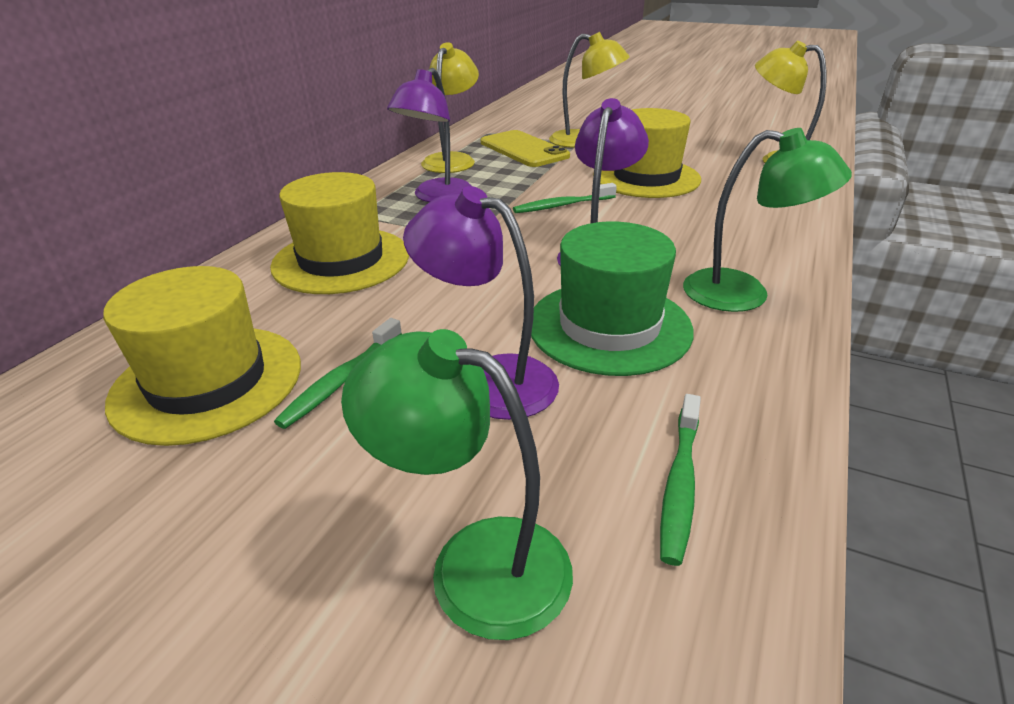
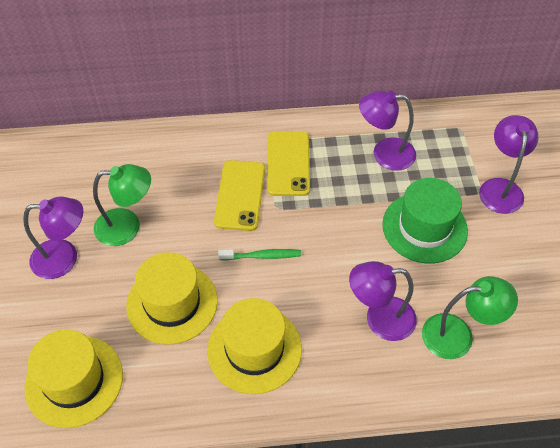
green toothbrush: 3 -> 1
purple lamp: 3 -> 4
yellow lamp: 3 -> 0
yellow phone: 1 -> 2

